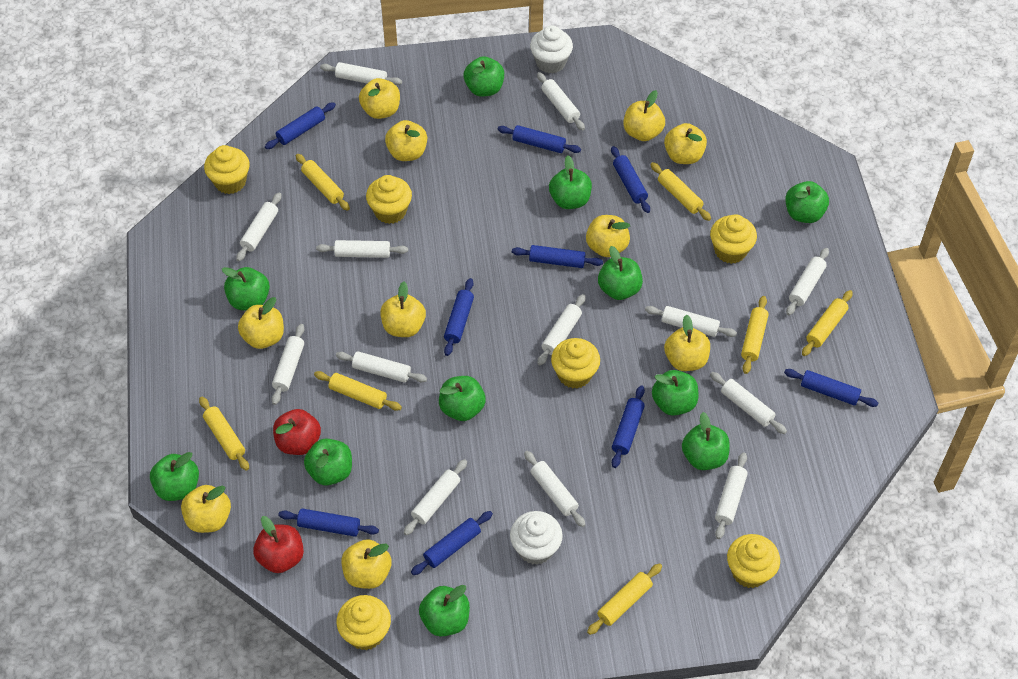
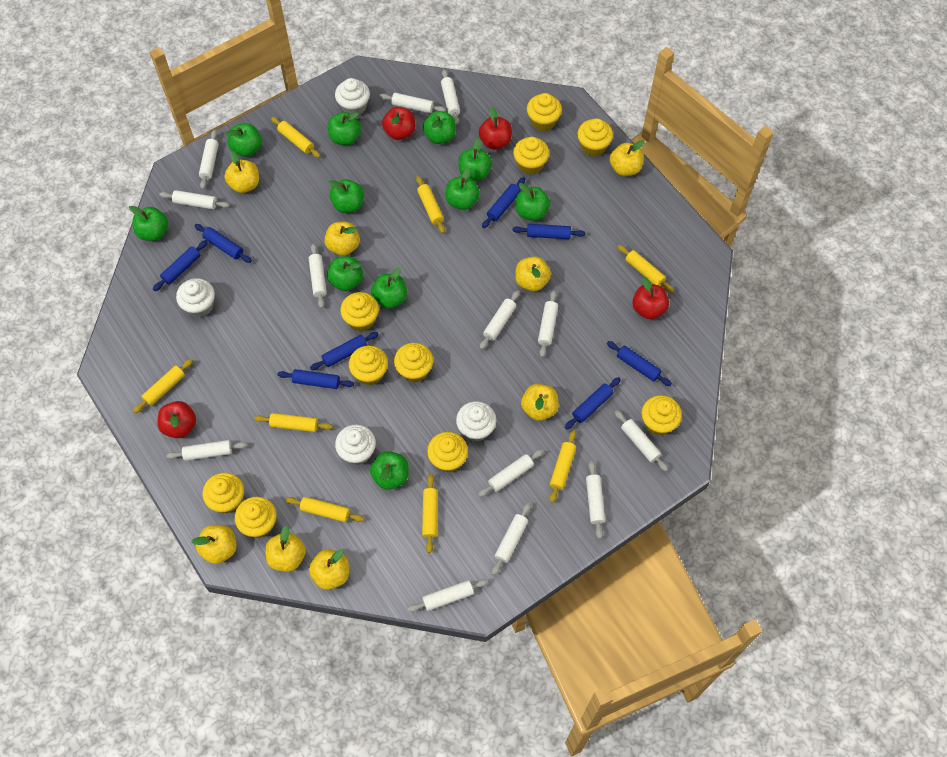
blue rolling pin: 9 -> 8
red apple: 2 -> 4
white cupcake: 2 -> 4
yellow apple: 10 -> 8
yellow cupcake: 6 -> 10
yellow rolling pin: 7 -> 8

